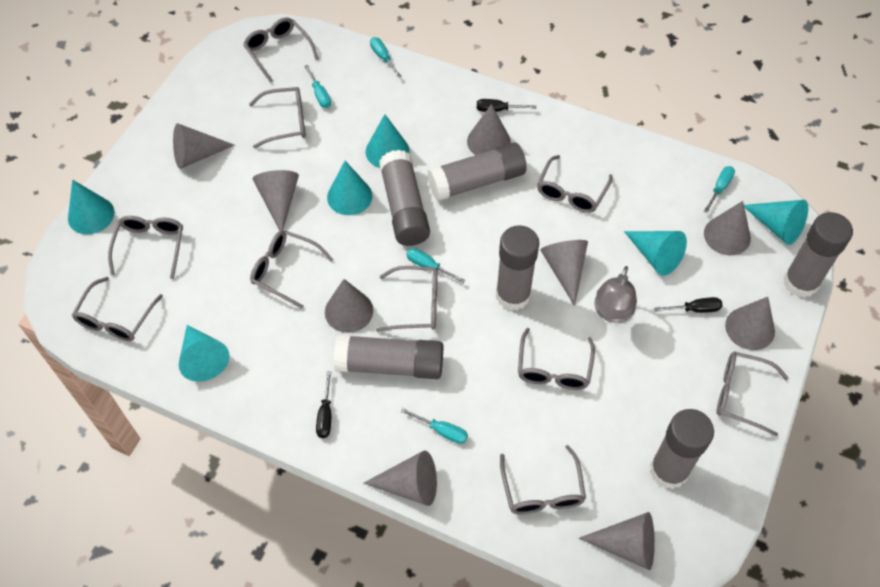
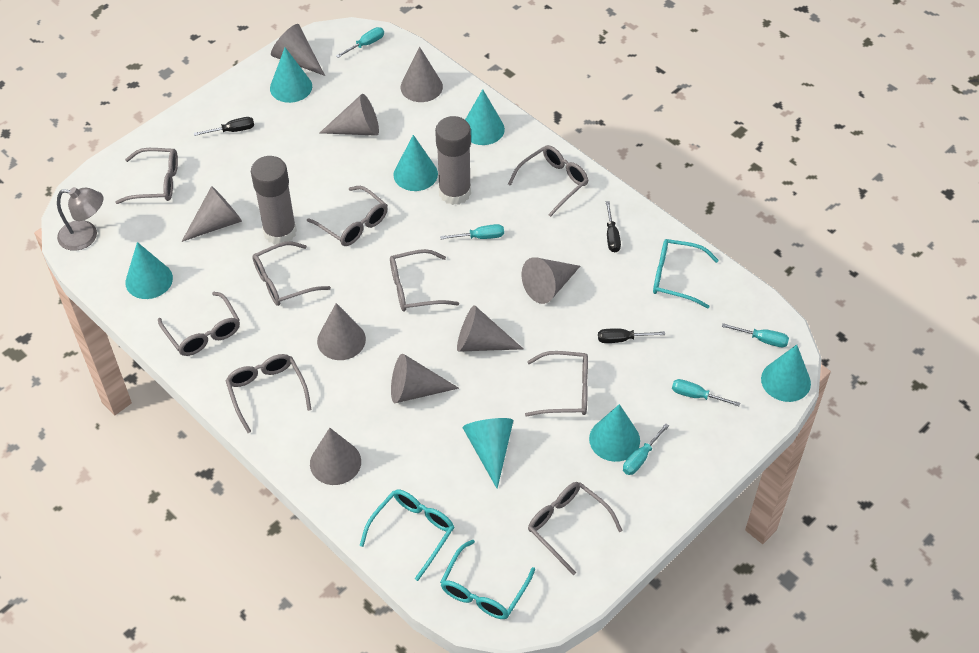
grey glasses: 10 -> 9
grey glue stick: 6 -> 2
turquoise cone: 6 -> 7
turquoise glasses: 0 -> 3

